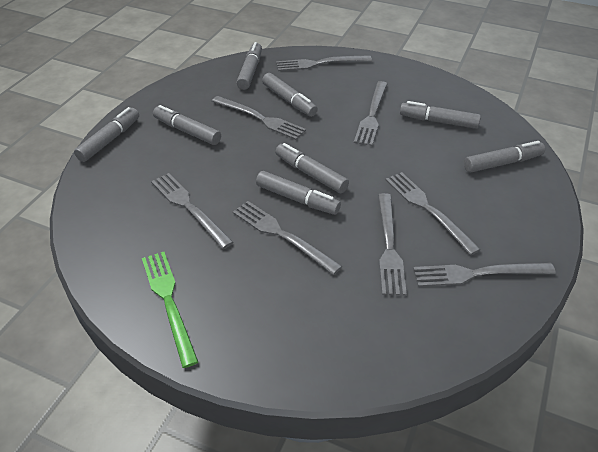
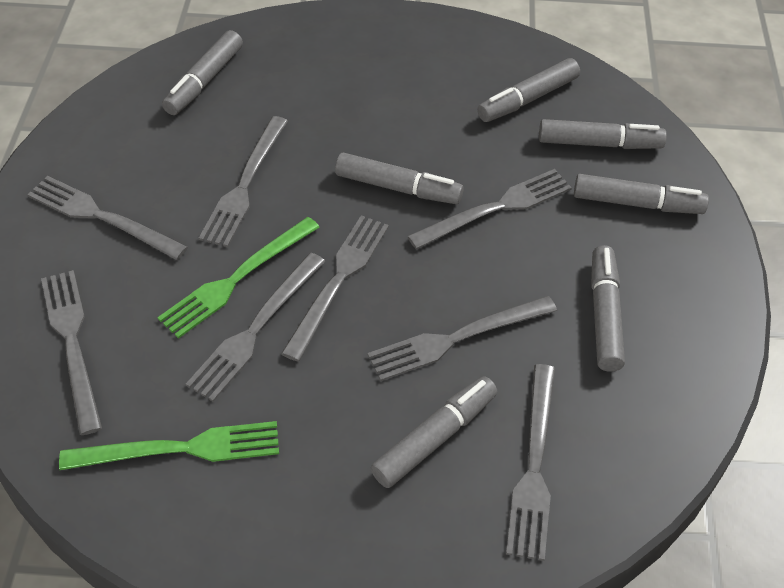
green fork: 1 -> 2
grey marker: 8 -> 7

